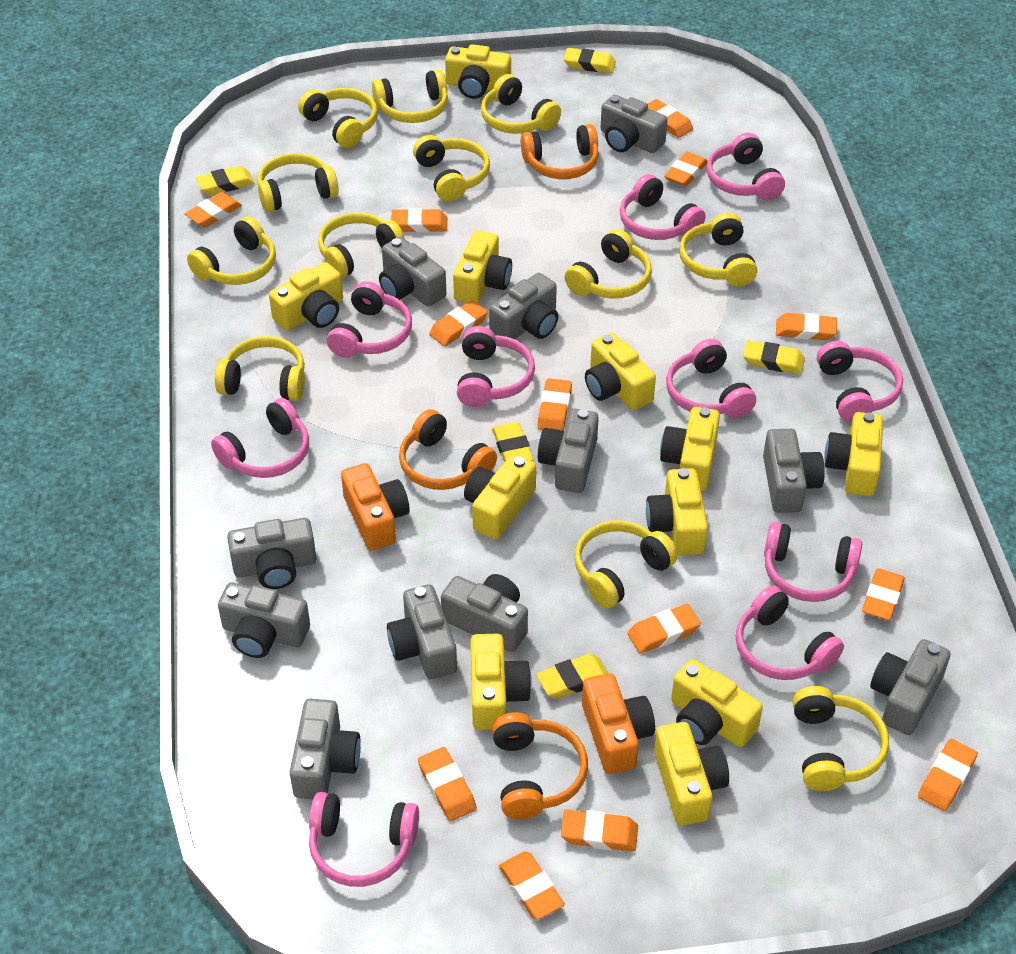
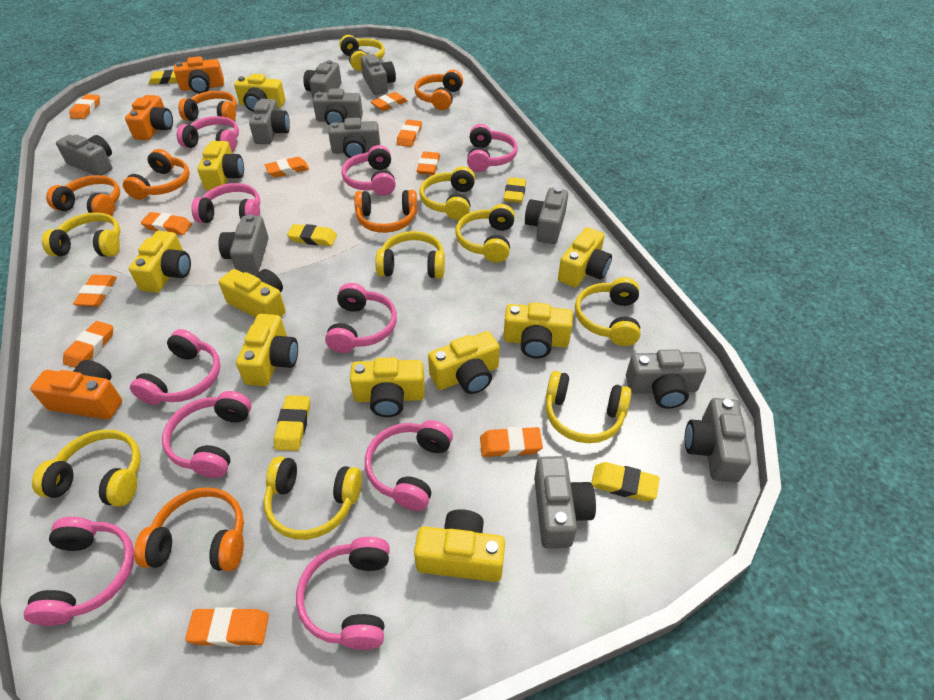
orange camera: 2 -> 3
orange eraser: 13 -> 10
orange headphones: 3 -> 6
yellow camera: 11 -> 10
yellow headphones: 12 -> 9

